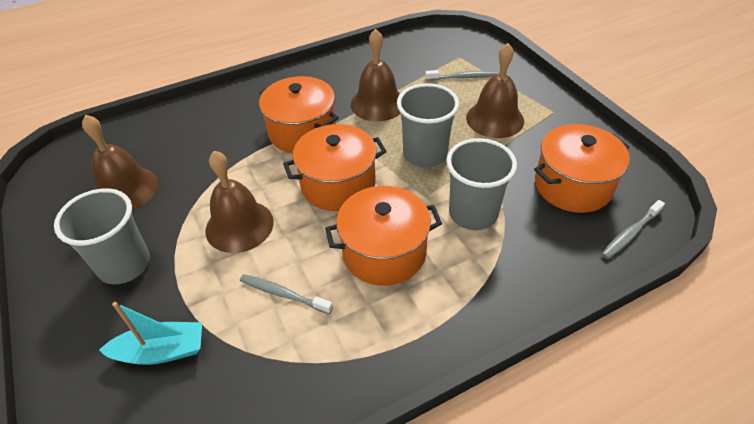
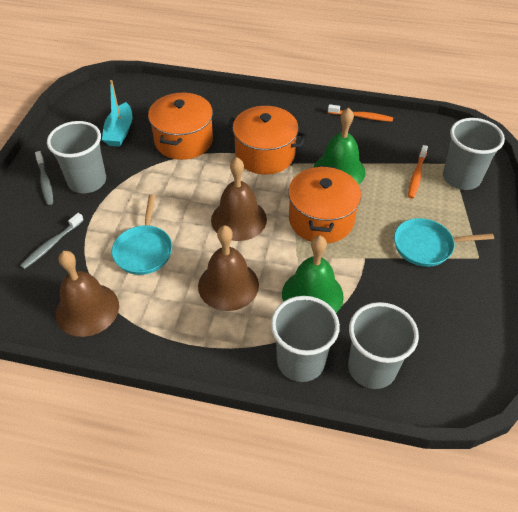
brown bell: 4 -> 3
green bell: 0 -> 2
grey cup: 3 -> 4
grey toothbrush: 3 -> 2
orange pot: 4 -> 3
orange toothbrush: 0 -> 2
turquoise pan: 0 -> 2

